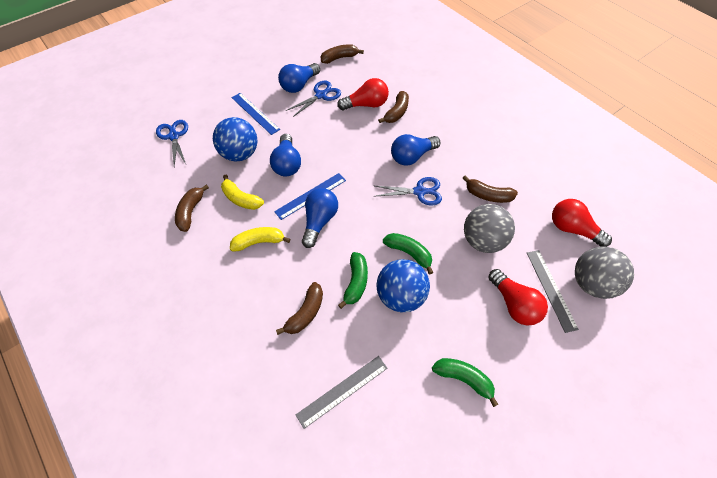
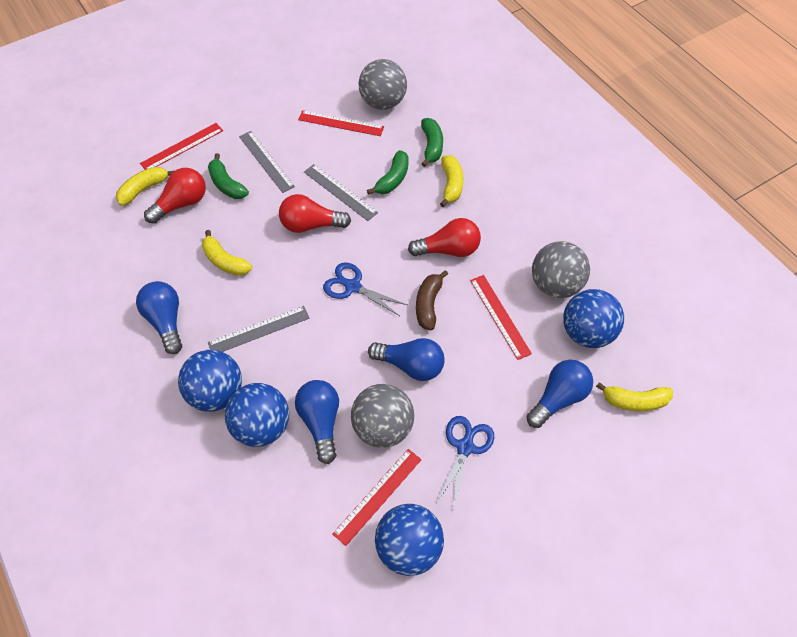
blue ball: 2 -> 4
blue ruler: 2 -> 0
blue scissors: 3 -> 2
brown banana: 5 -> 1
grey ball: 2 -> 3
grey ruler: 2 -> 3
red ruler: 0 -> 4
yellow banana: 2 -> 4

